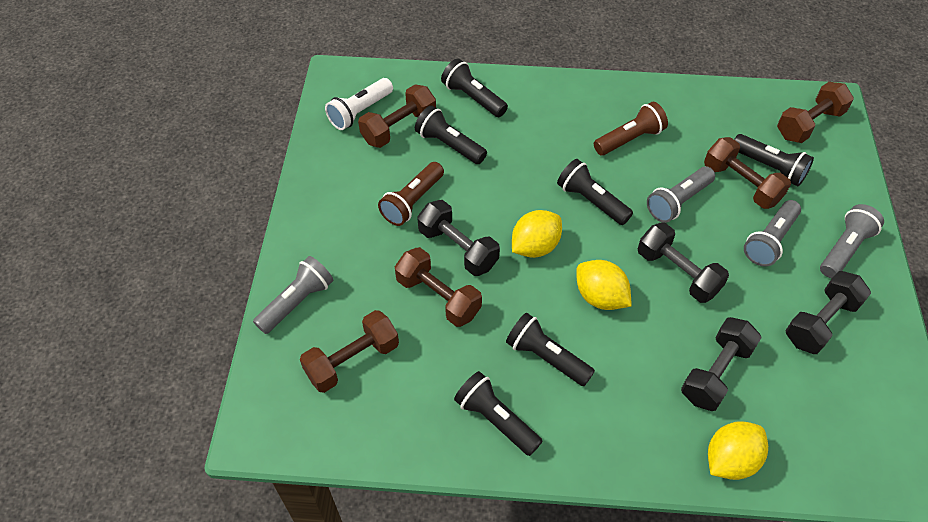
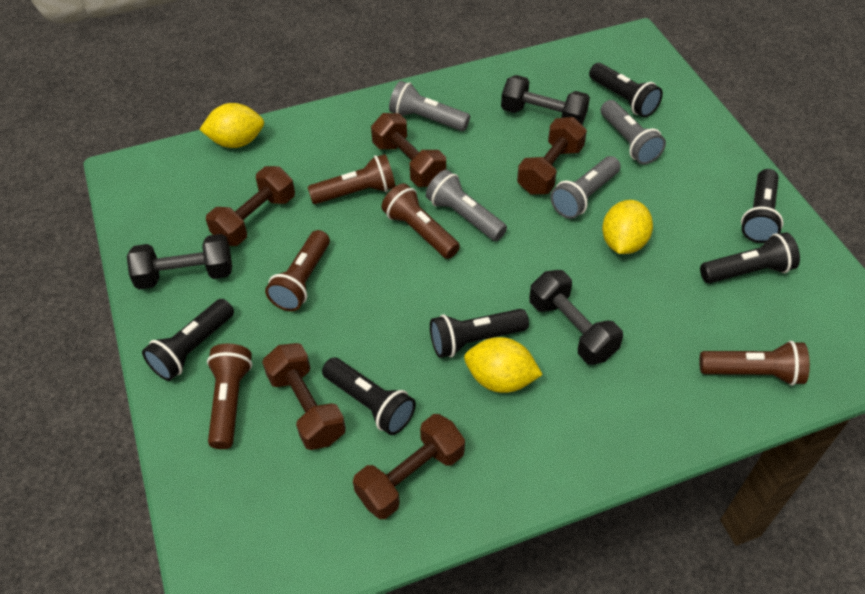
black dumbbell: 4 -> 3
brown flashlight: 2 -> 5
white flashlight: 1 -> 0

